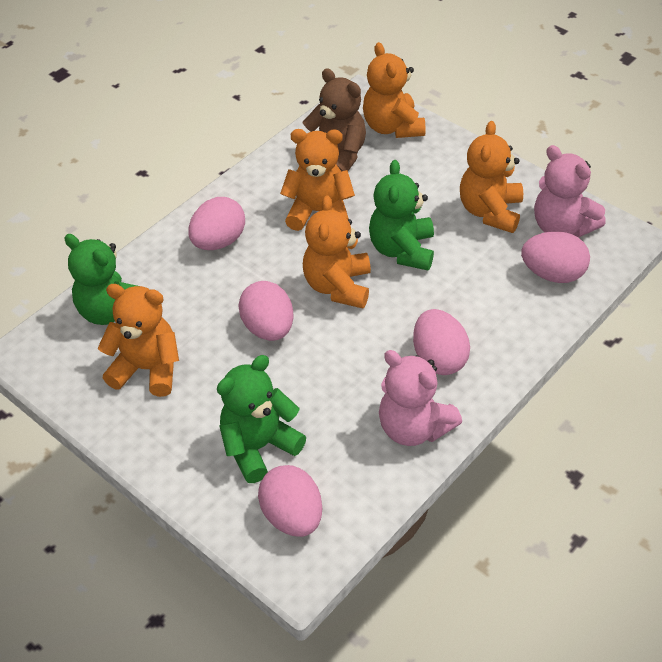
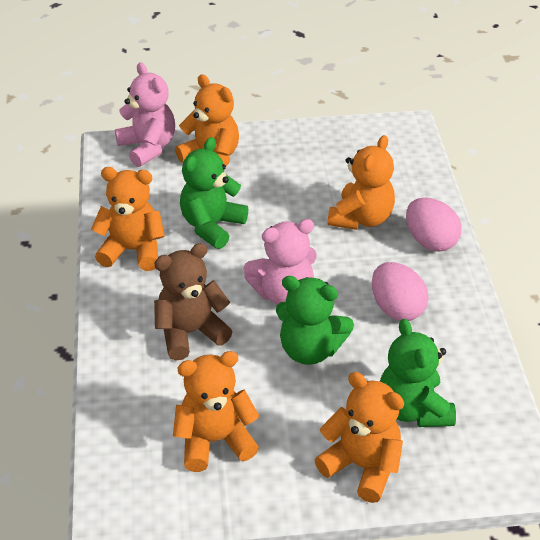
pink egg: 5 -> 2

